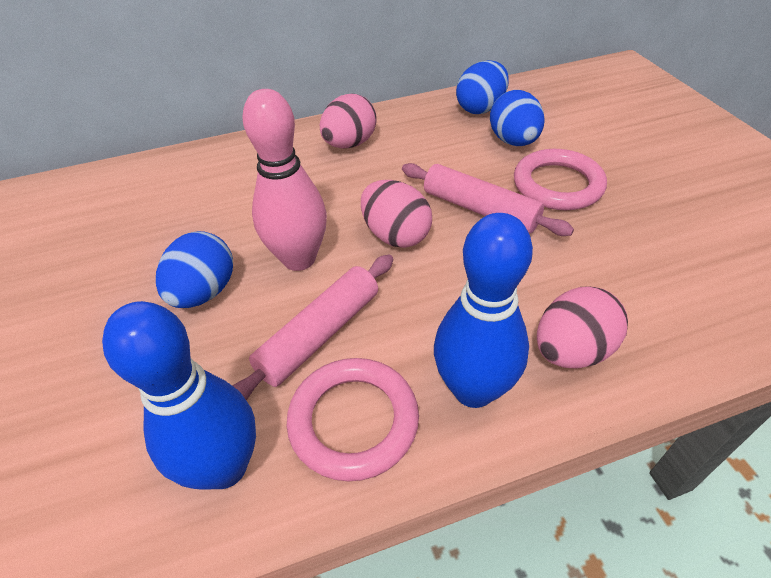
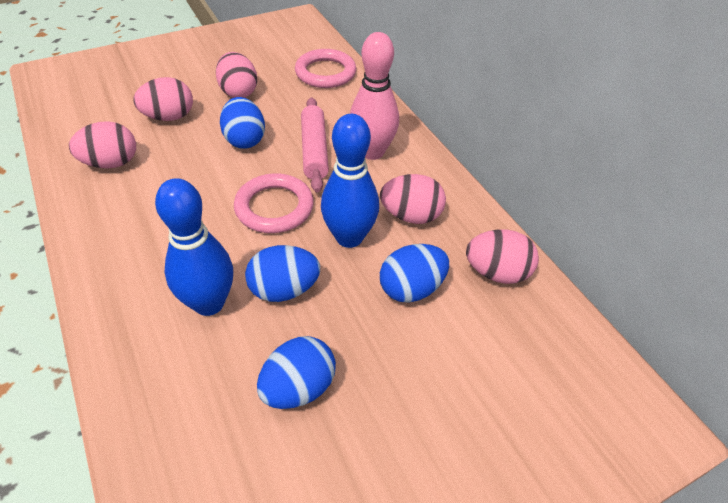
blue egg: 3 -> 4
pink egg: 3 -> 5
pink rolling pin: 2 -> 1

